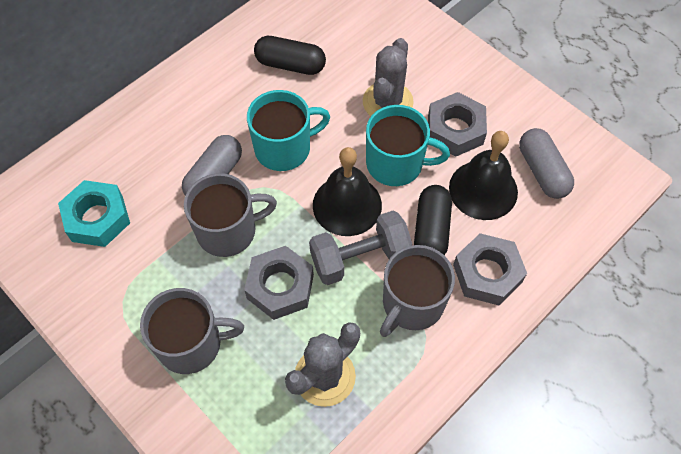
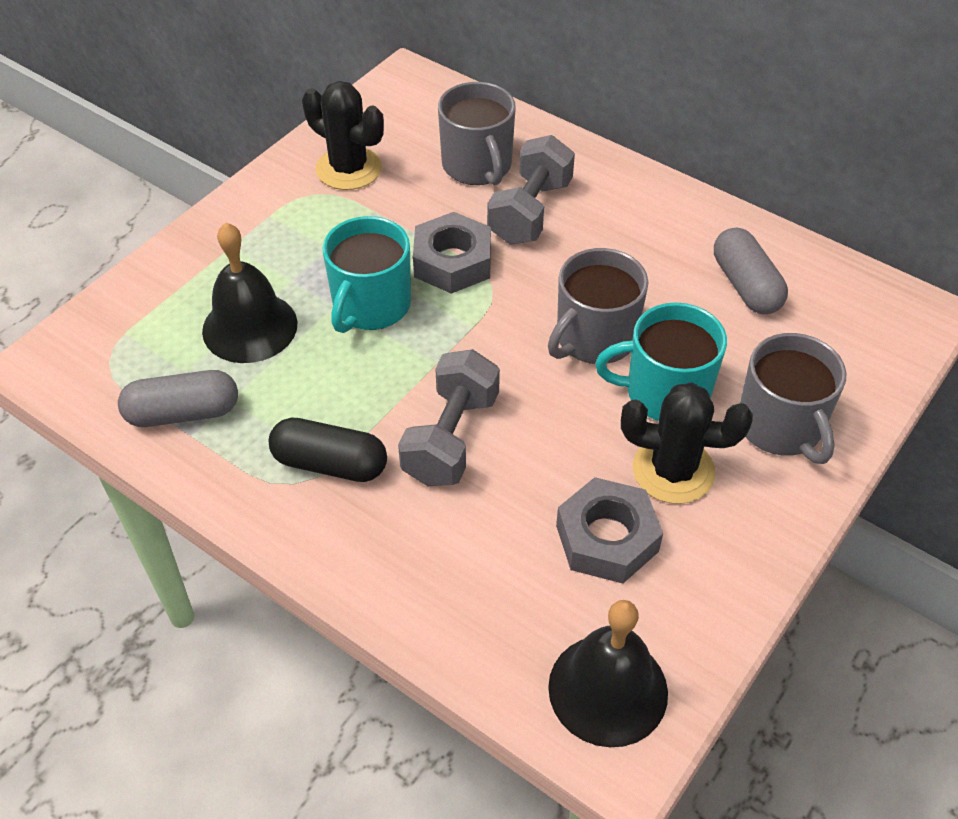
black cactus: 0 -> 2
black capsule: 2 -> 1
grey cactus: 2 -> 0
grey dumbbell: 1 -> 2
grey nut: 3 -> 2
turquoise nut: 1 -> 0

